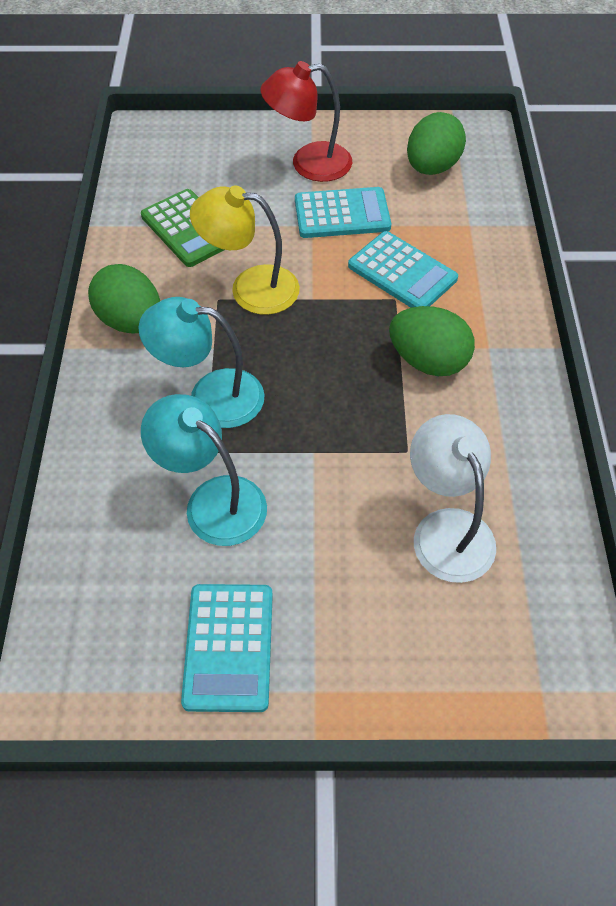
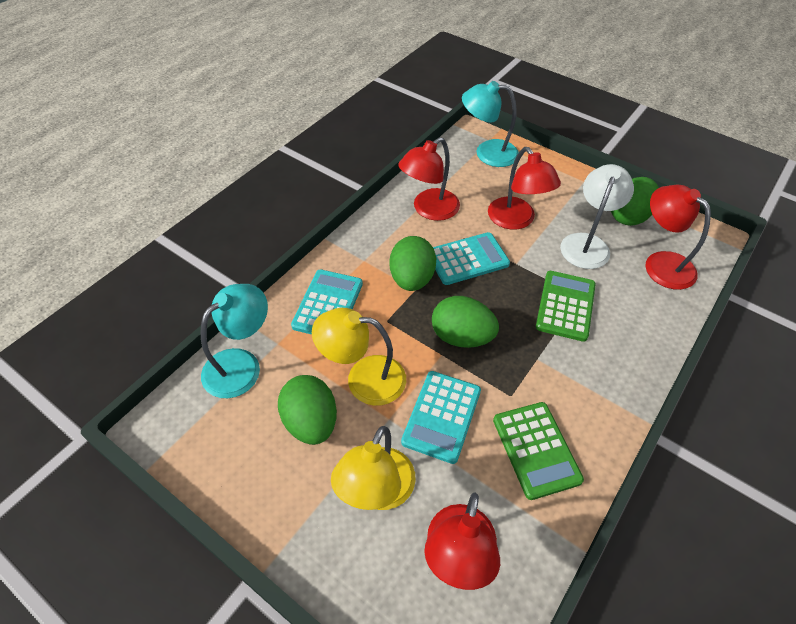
green calculator: 1 -> 2
green egg: 3 -> 4
red lamp: 1 -> 4
yellow lamp: 1 -> 2

